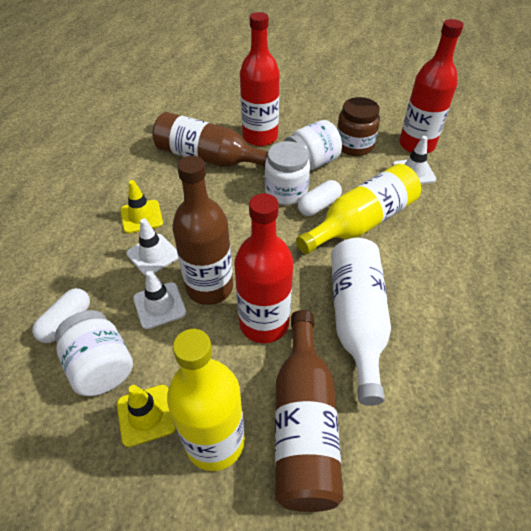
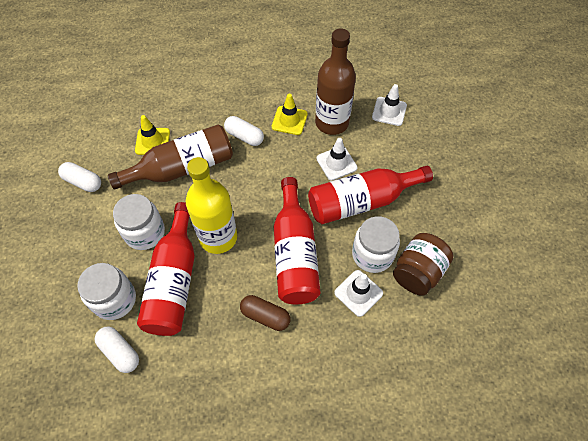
brown bottle: 3 -> 2
brown capsule: 0 -> 1
white bottle: 1 -> 0
white capsule: 2 -> 3
yellow bottle: 2 -> 1

